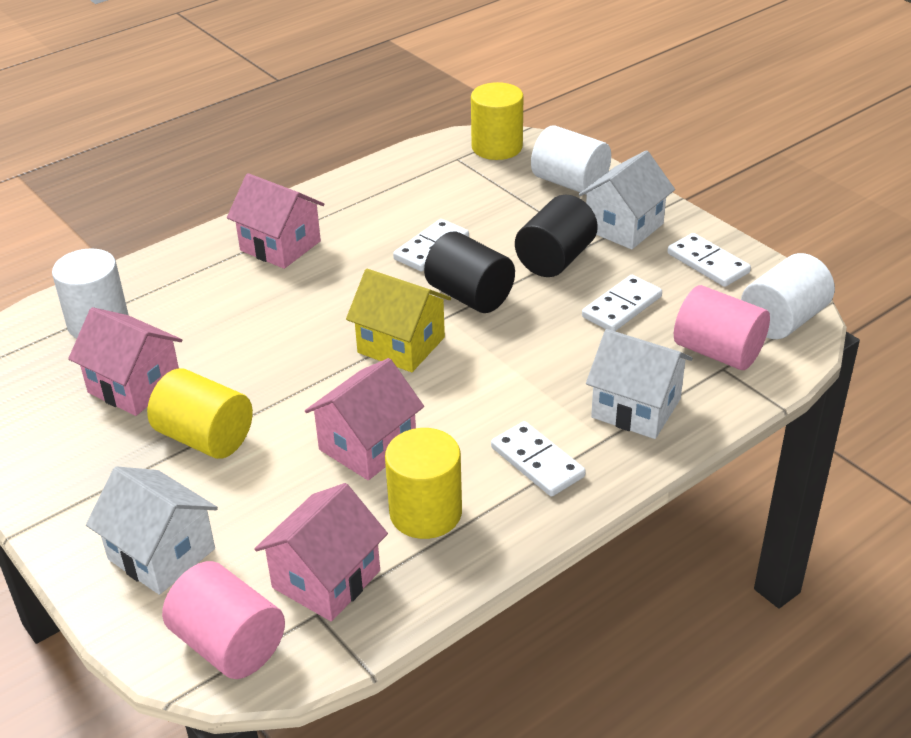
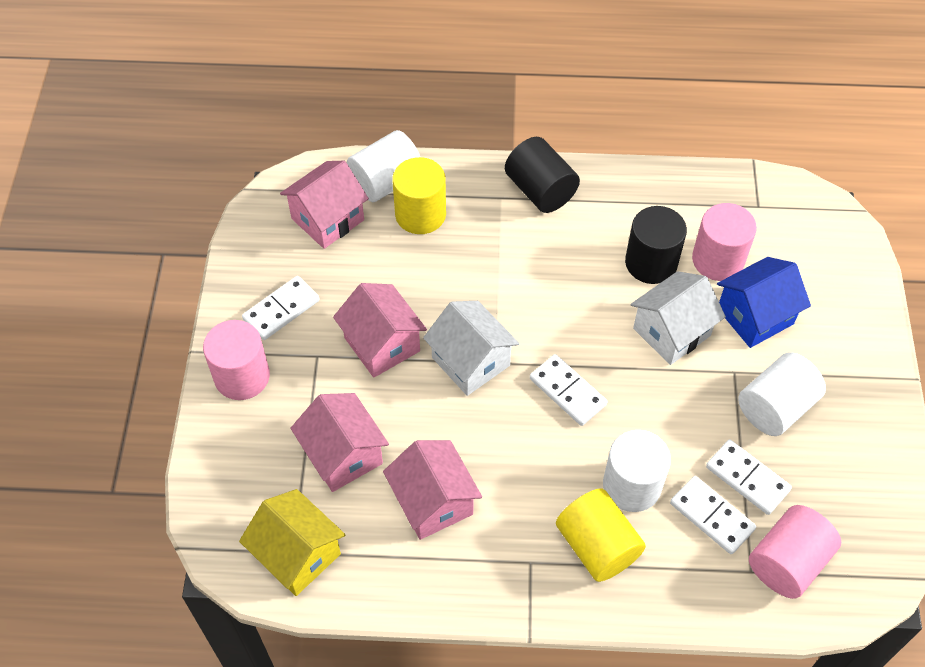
blue house: 0 -> 1
pink cylinder: 2 -> 3
white house: 3 -> 2
yellow cylinder: 3 -> 2

